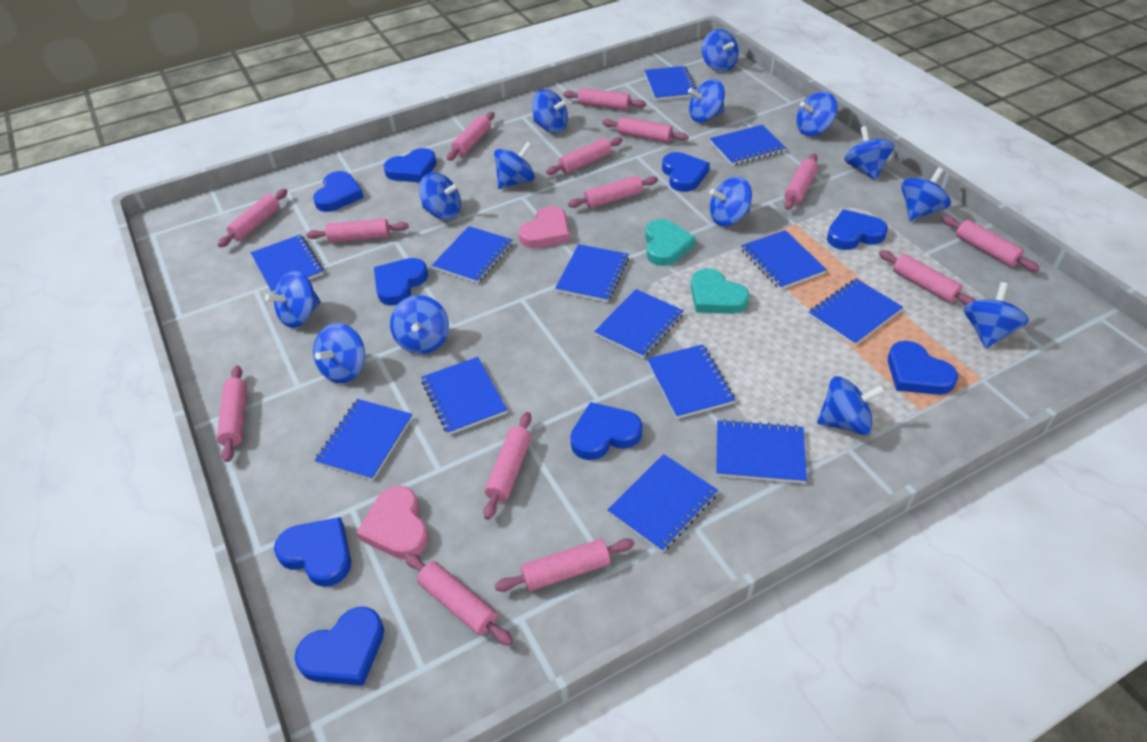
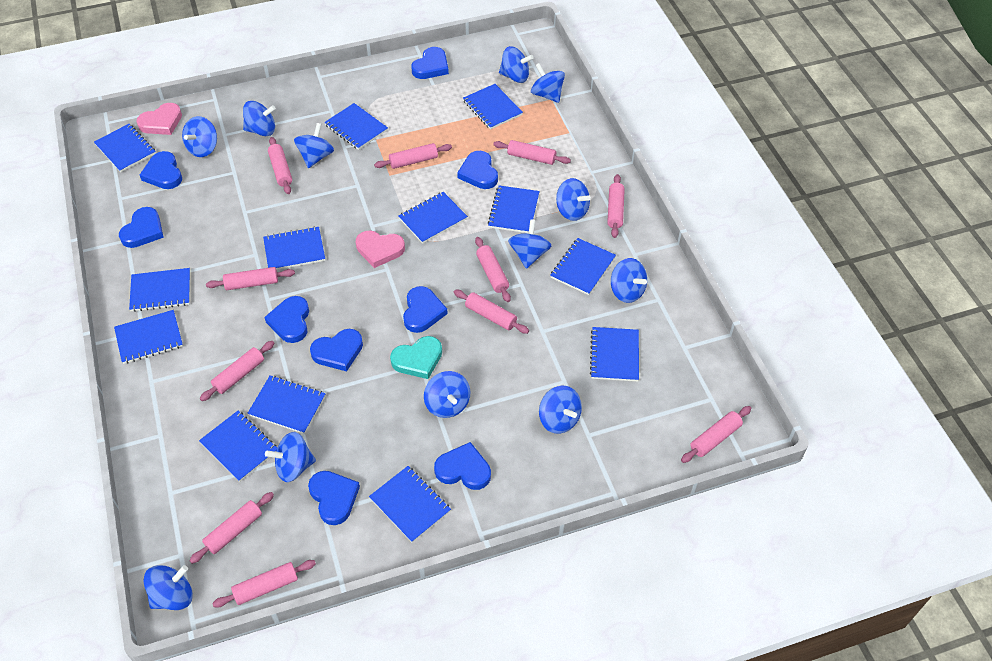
blue spinning top: 14 -> 12
pink rolling pin: 14 -> 11
turquoise heart: 2 -> 1

